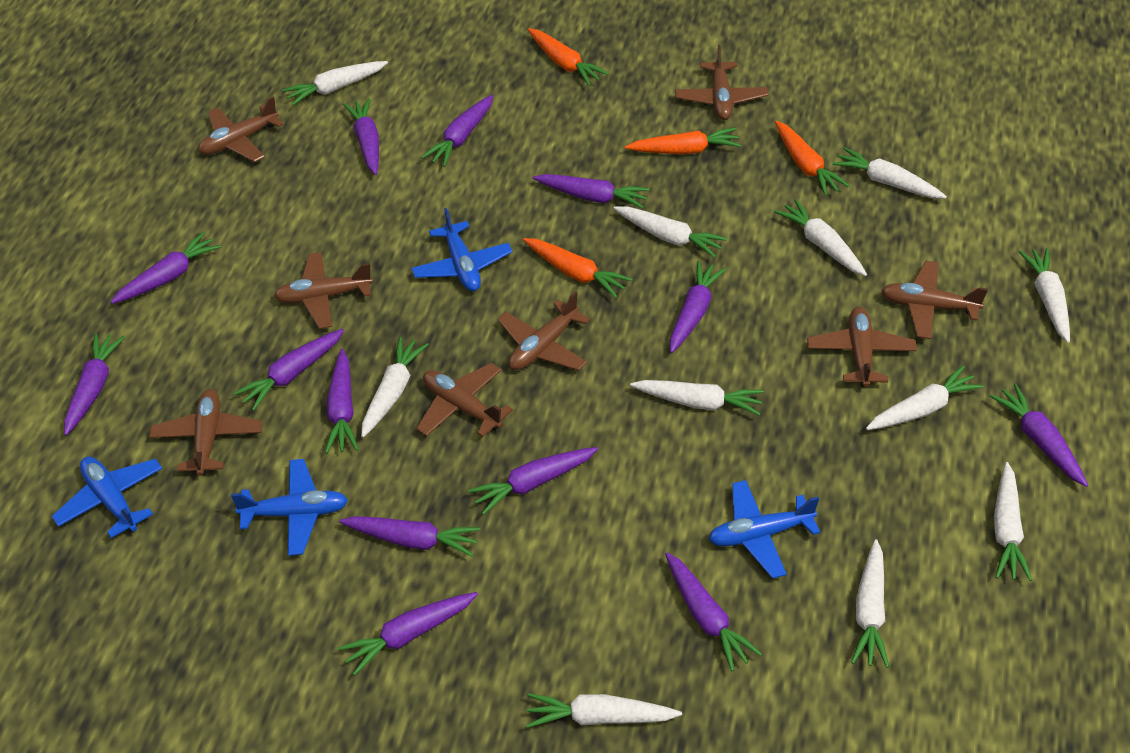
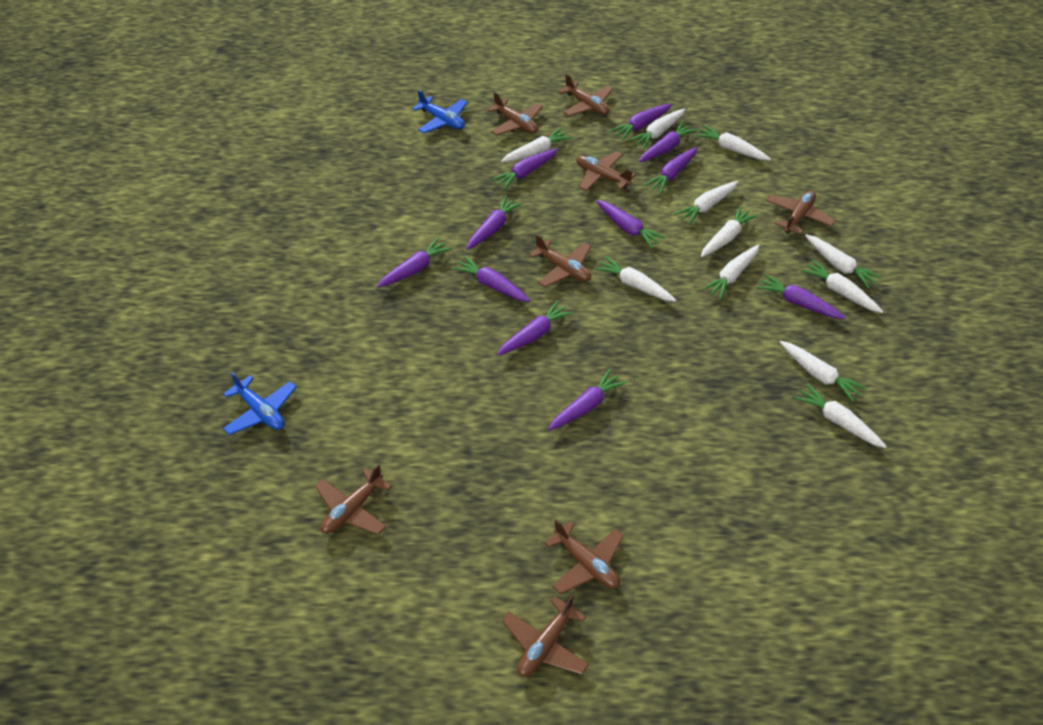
blue plane: 4 -> 2
orange carrot: 4 -> 0
purple carrot: 13 -> 11

